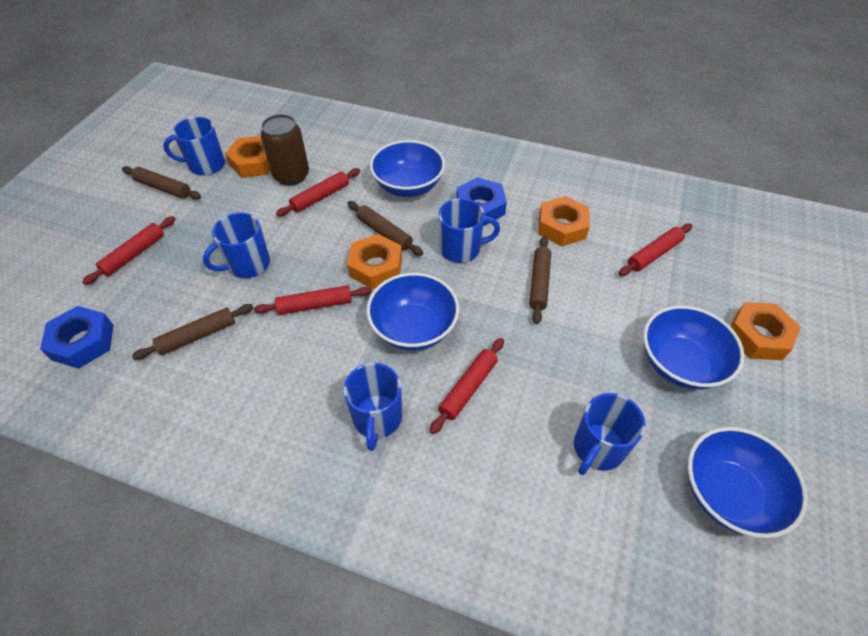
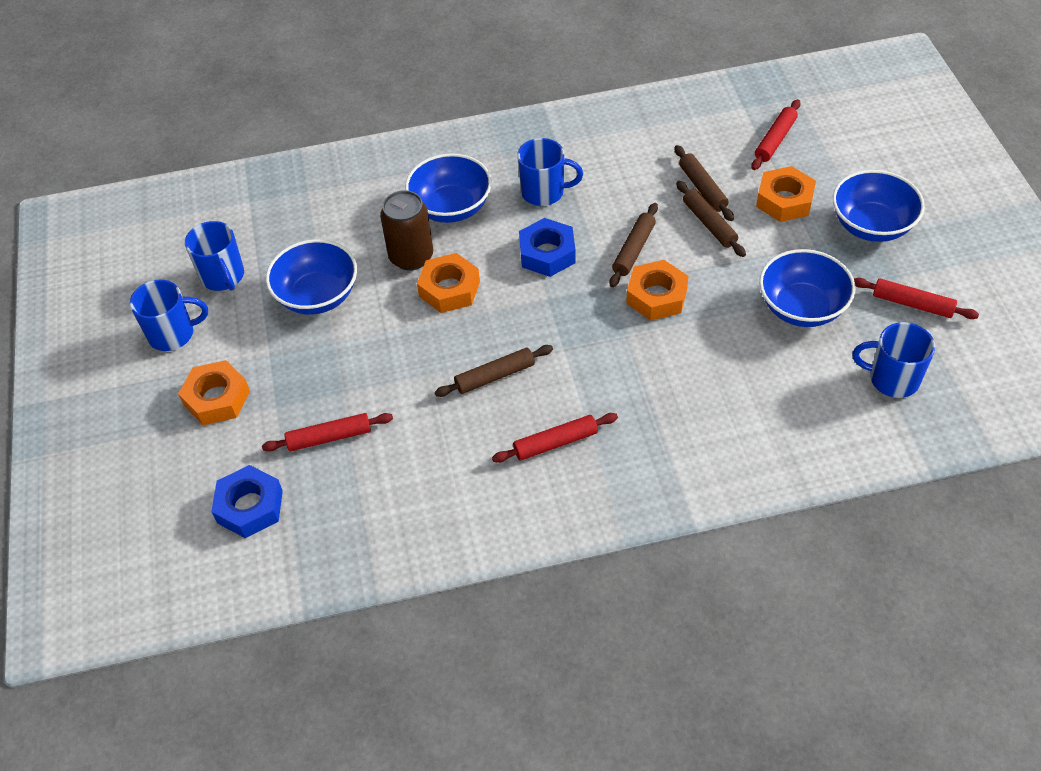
blue mug: 5 -> 4
red rolling pin: 5 -> 4

